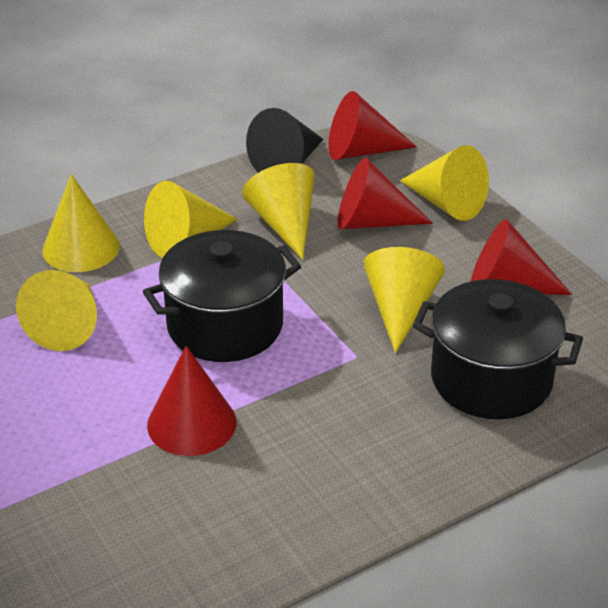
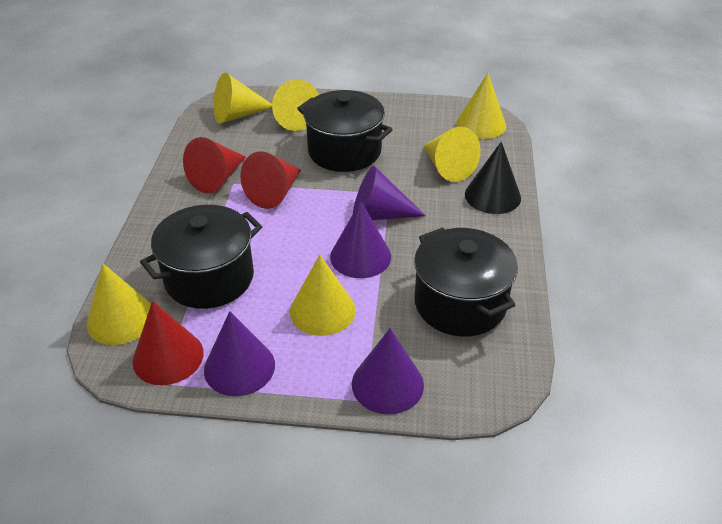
black pot: 2 -> 3
purple cone: 0 -> 4
red cone: 4 -> 3

